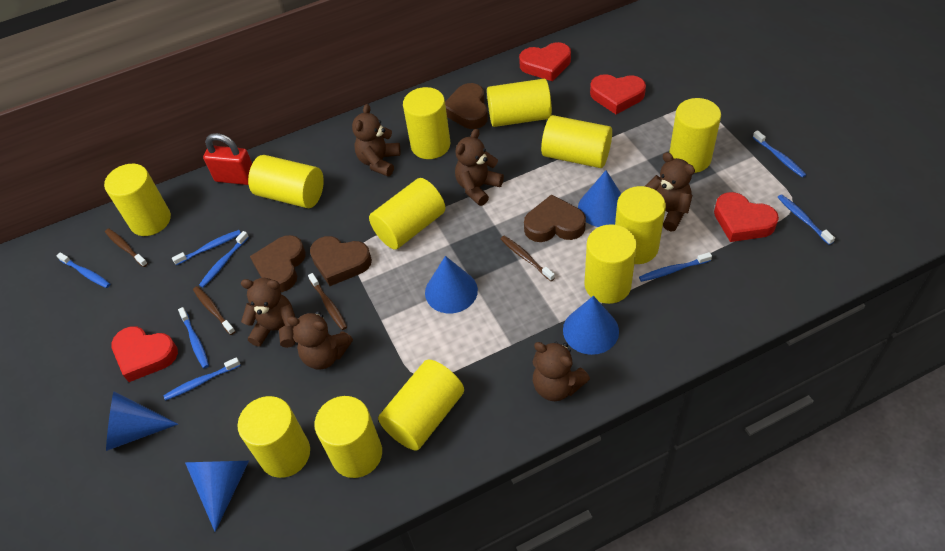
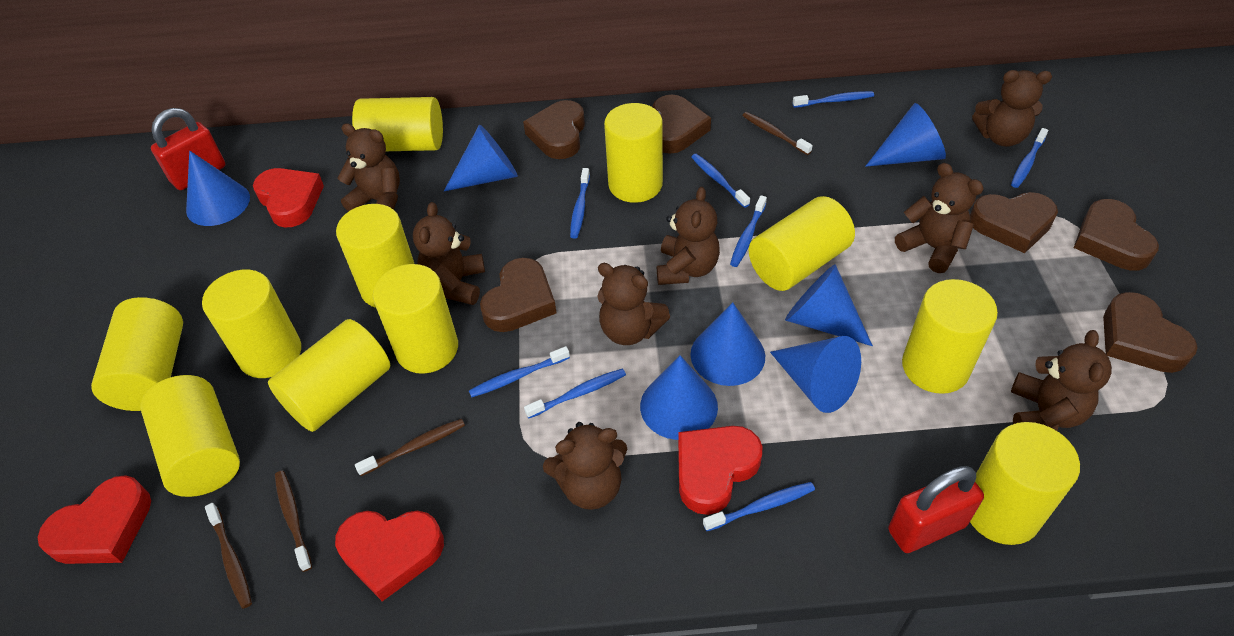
blue cone: 5 -> 7
brown heart: 4 -> 6
brown teddy bear: 6 -> 8
red padlock: 1 -> 2
yellow cylinder: 12 -> 11

